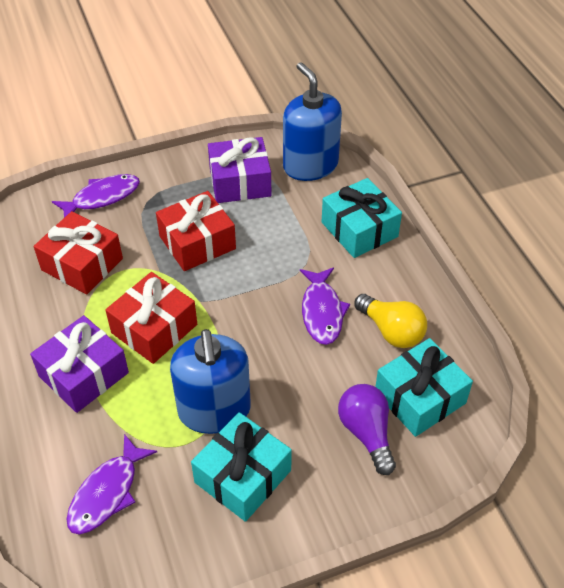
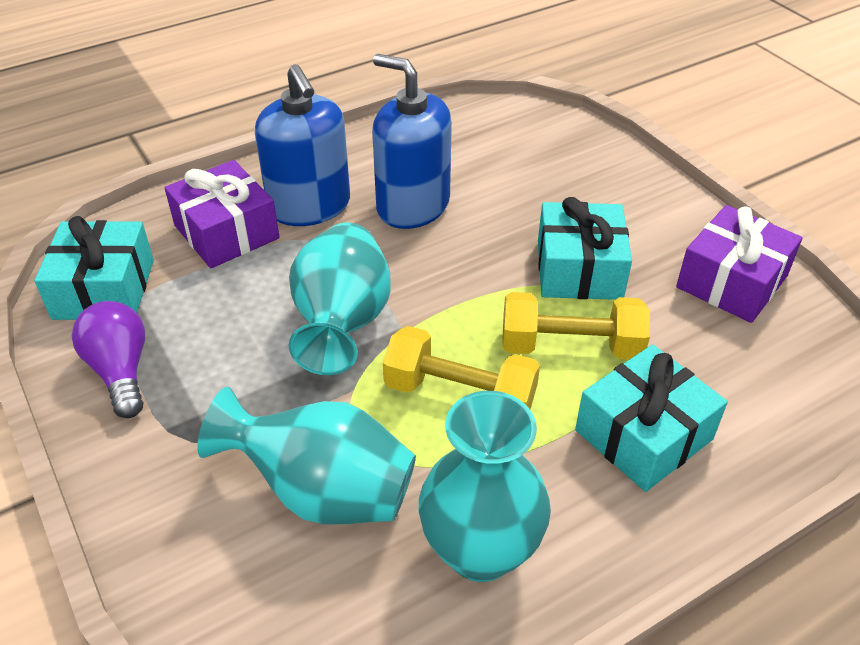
purple fish: 3 -> 0
red gift: 3 -> 0
turquoise vase: 0 -> 3
yellow dumbbell: 0 -> 2
yellow light bulb: 1 -> 0

